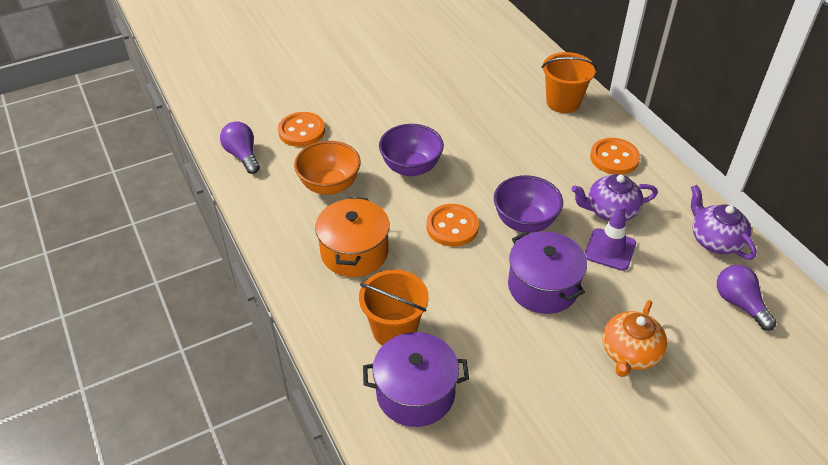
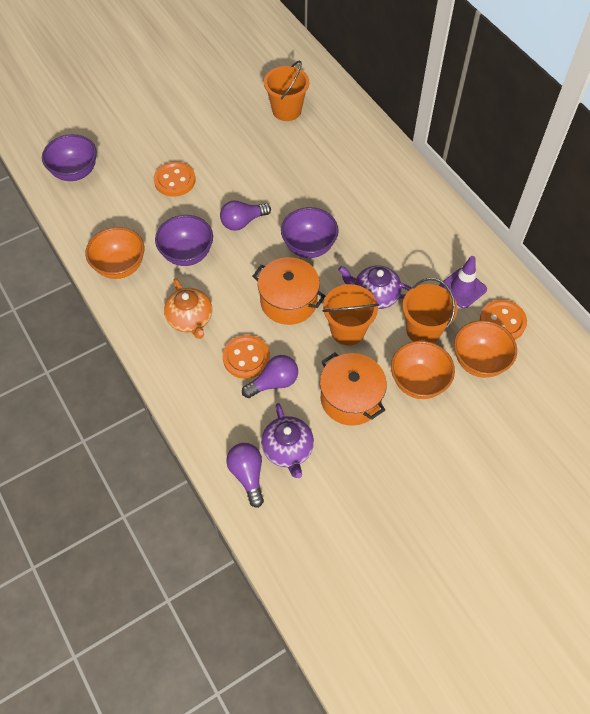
orange bowl: 1 -> 3
orange bucket: 2 -> 3
orange pot: 1 -> 2
purple bowl: 2 -> 3
purple light bulb: 2 -> 3
purple pot: 2 -> 0

